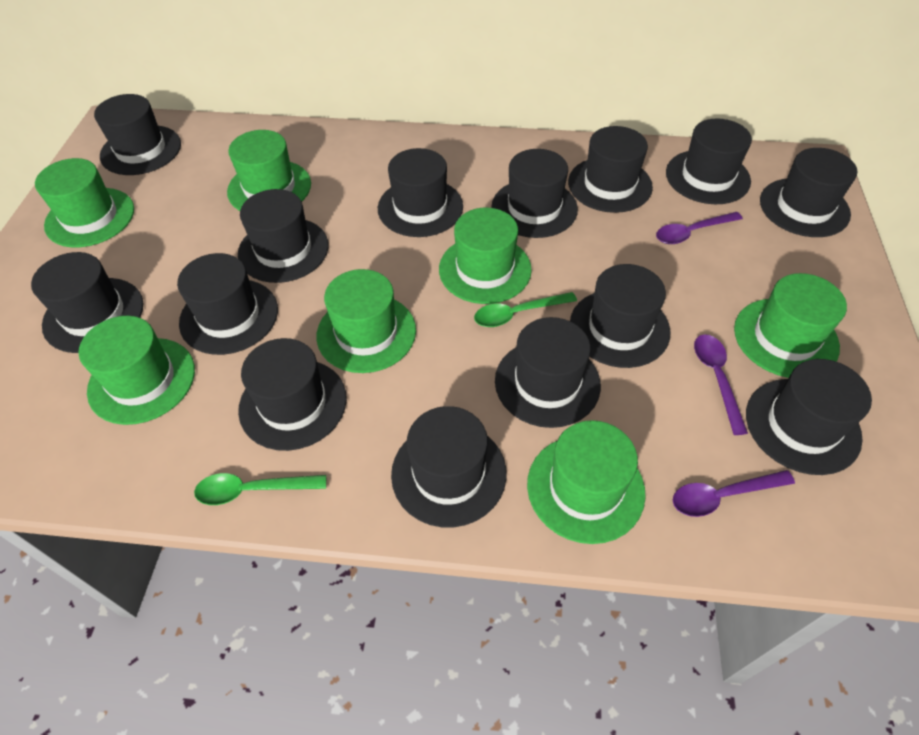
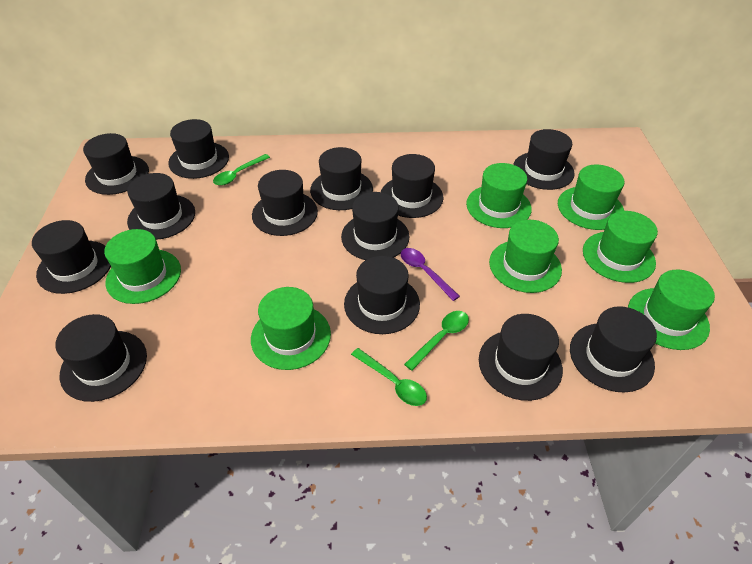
black hat: 14 -> 13
green spoon: 2 -> 3
purple spoon: 3 -> 1

